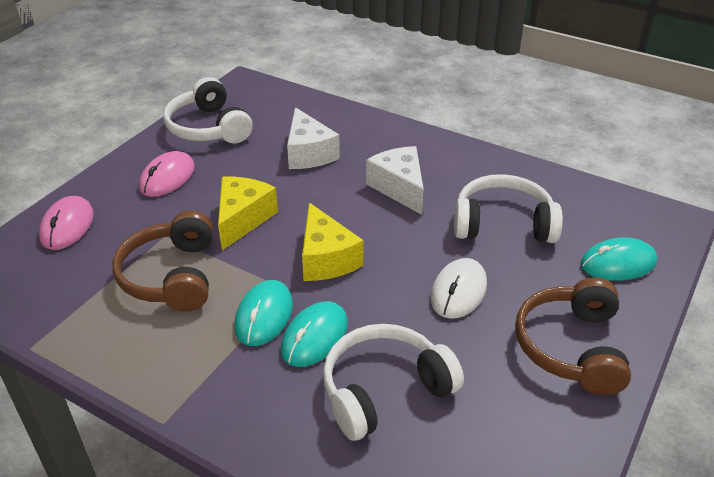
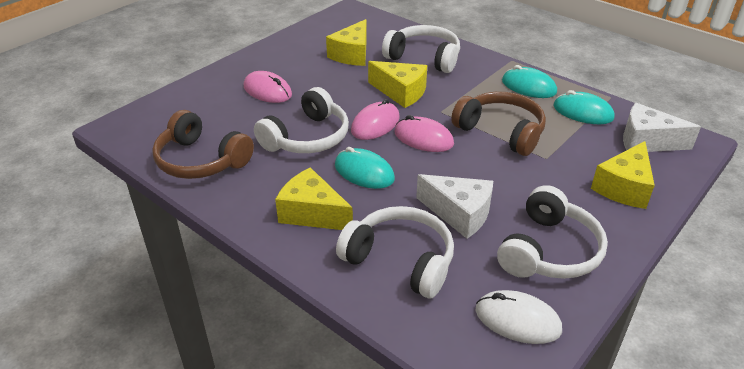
pink mouse: 2 -> 3
white headphones: 3 -> 4
yellow cheese: 2 -> 4

